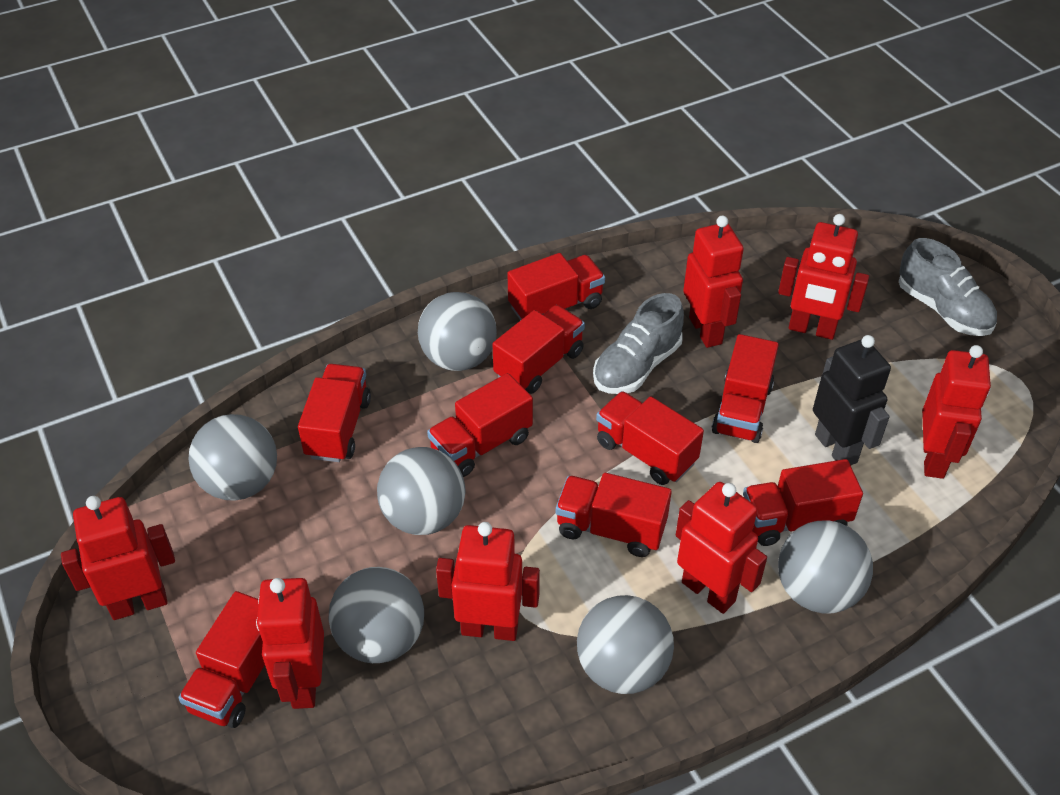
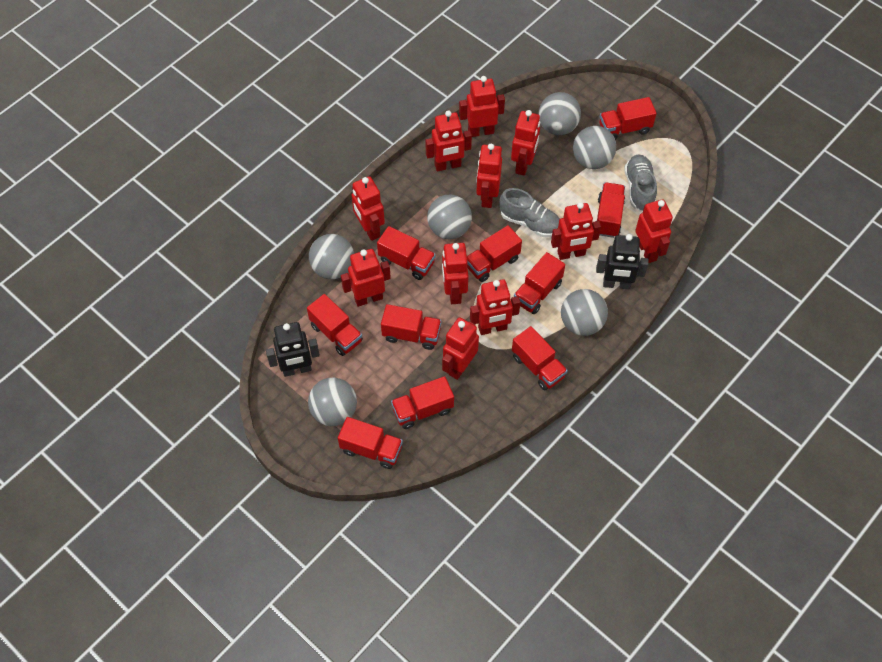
black robot: 1 -> 2
red robot: 7 -> 11
red truck: 9 -> 10

